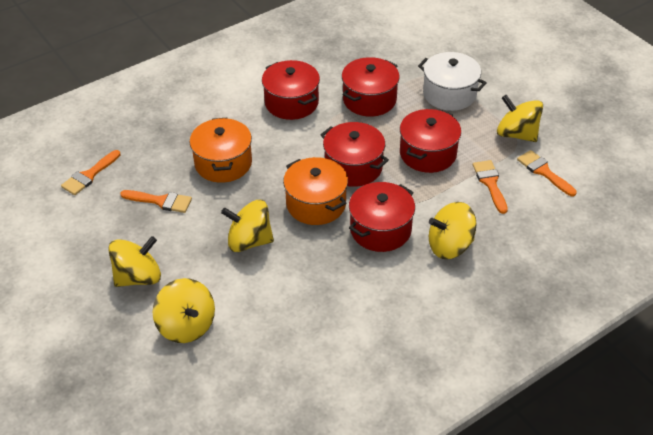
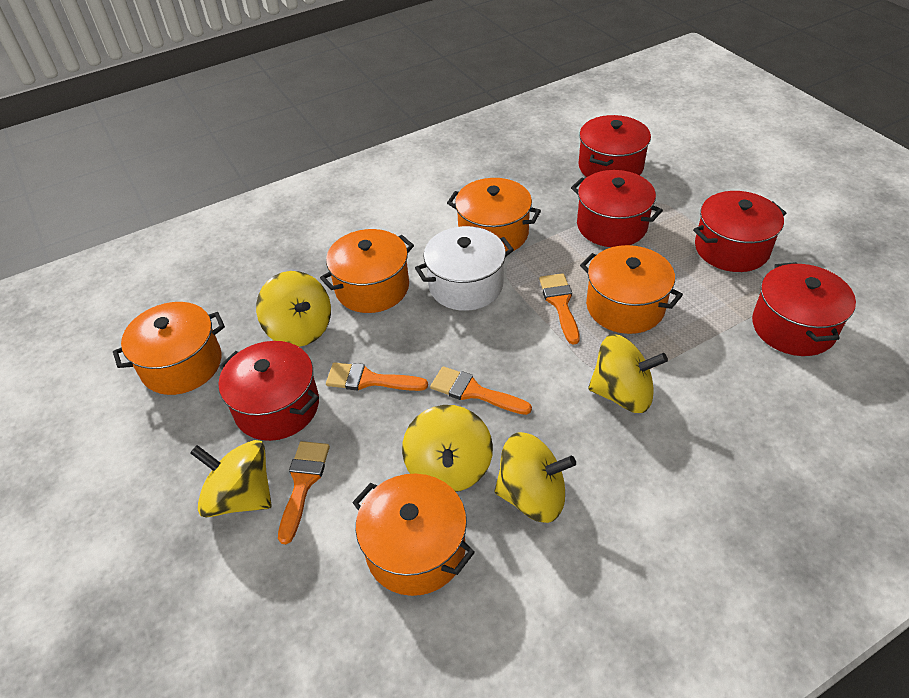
orange pot: 2 -> 5

